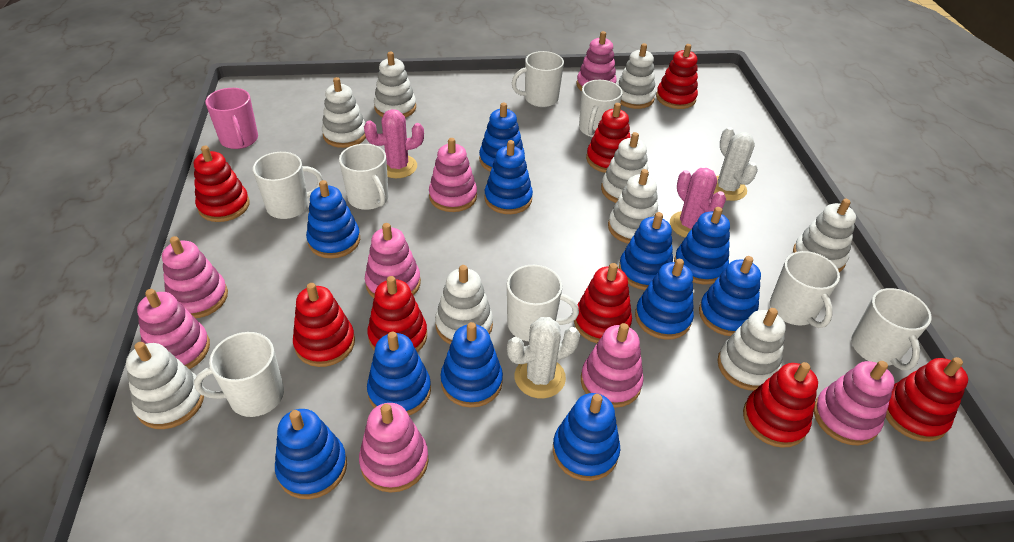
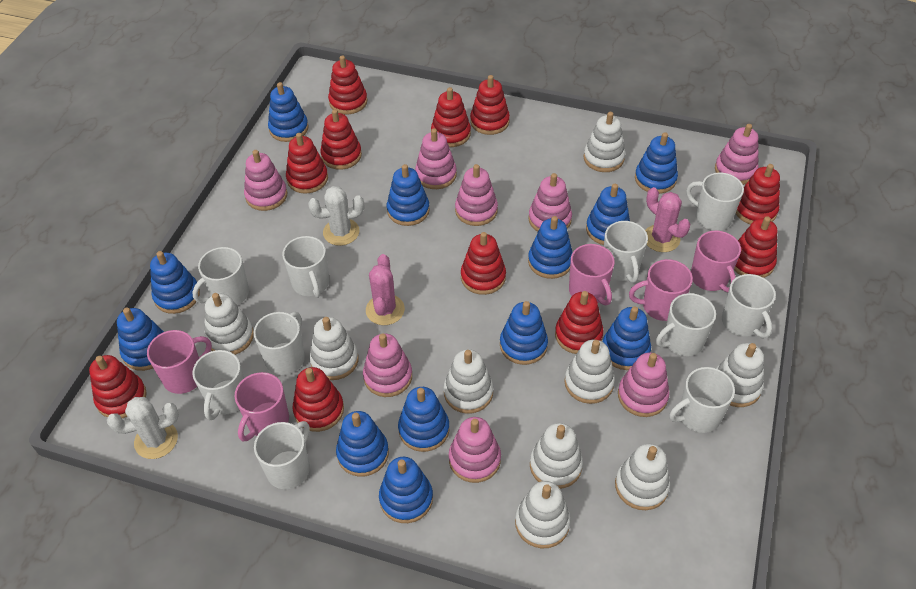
blue stacking toy: 11 -> 12
pink mug: 1 -> 5
red stacking toy: 8 -> 11
white mug: 8 -> 10

